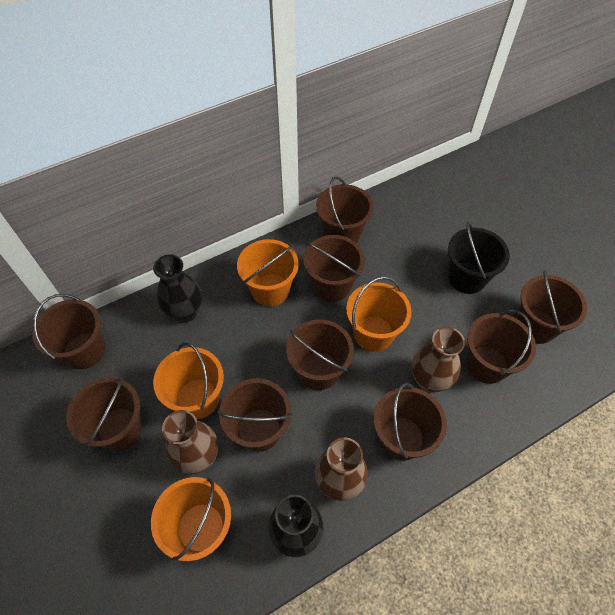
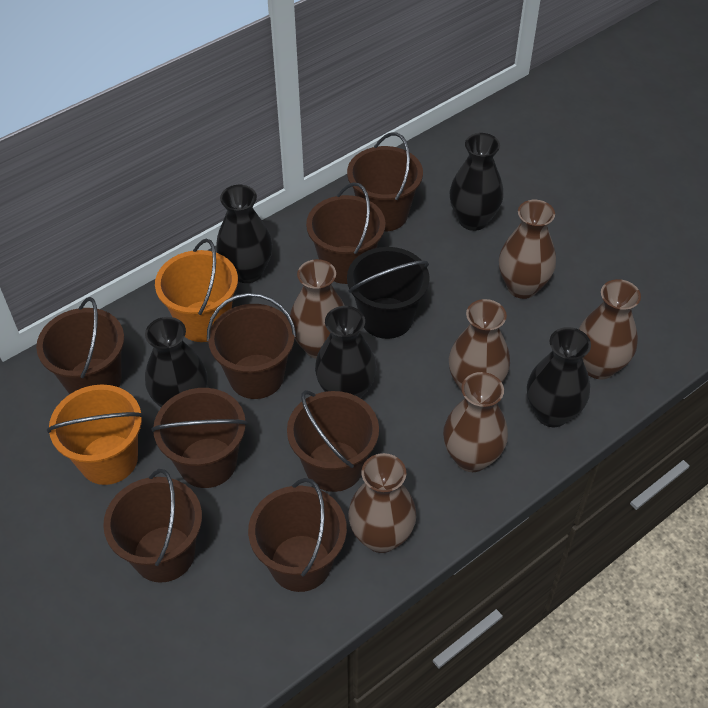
black vase: 2 -> 5
brown bucket: 9 -> 8
brown vase: 3 -> 6
orange bucket: 4 -> 2

